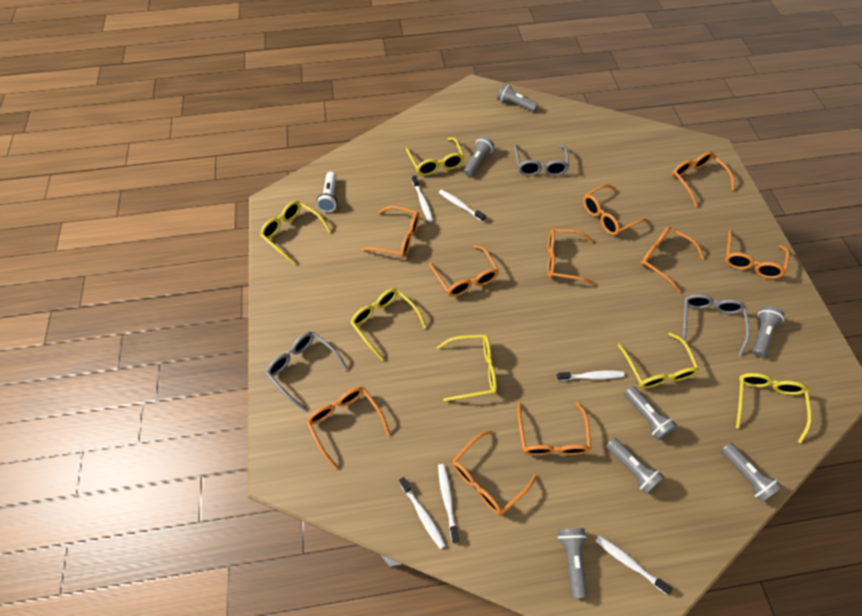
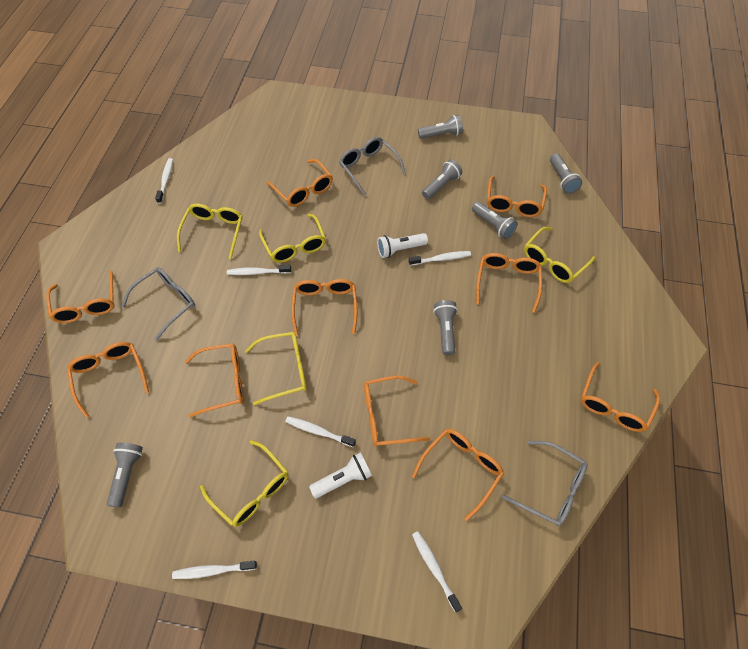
grey flashlight: 7 -> 6
white flashlight: 1 -> 2
yellow glasses: 6 -> 5

